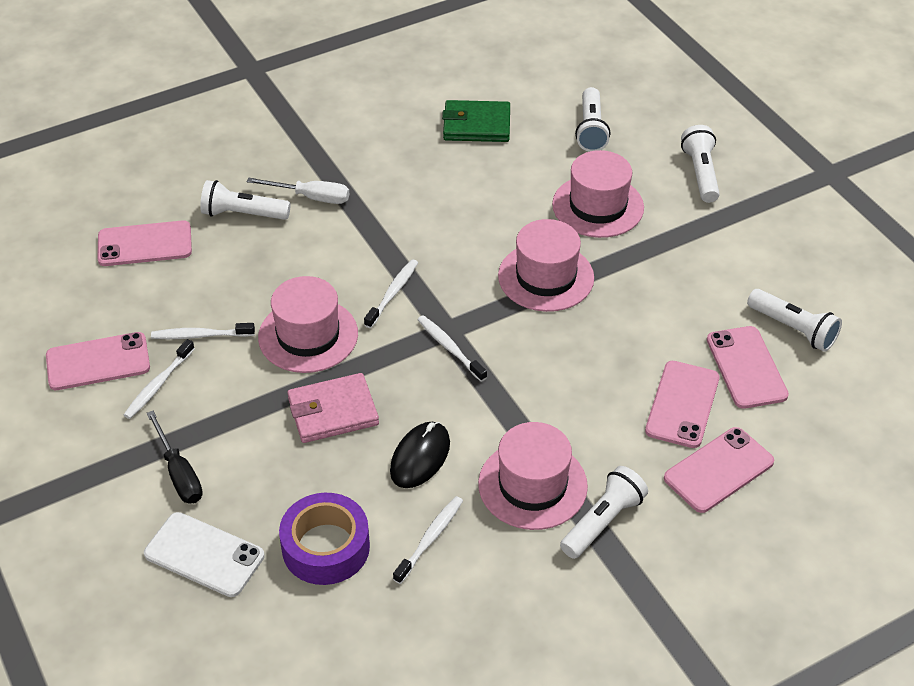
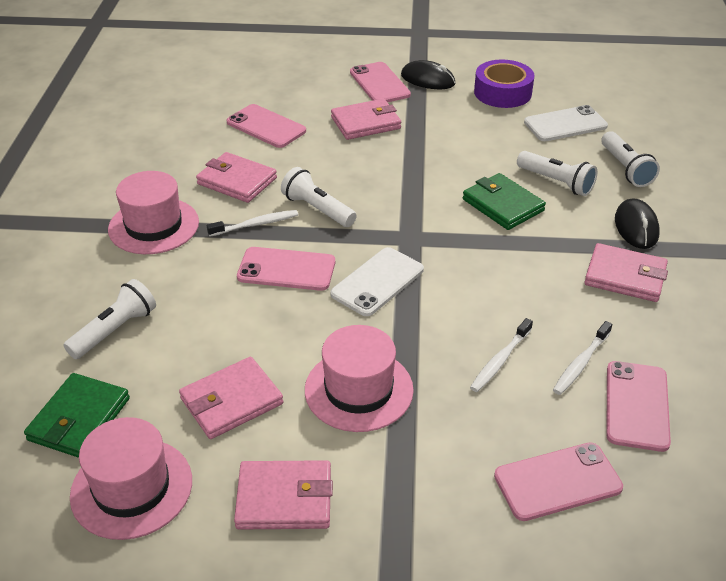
black mouse: 1 -> 2
black screwdriver: 1 -> 0
green wallet: 1 -> 2
pink hat: 4 -> 3
pink wallet: 1 -> 5
white flashlight: 5 -> 4
white phone: 1 -> 2
white screwdriver: 1 -> 0
white toothbrush: 5 -> 3

